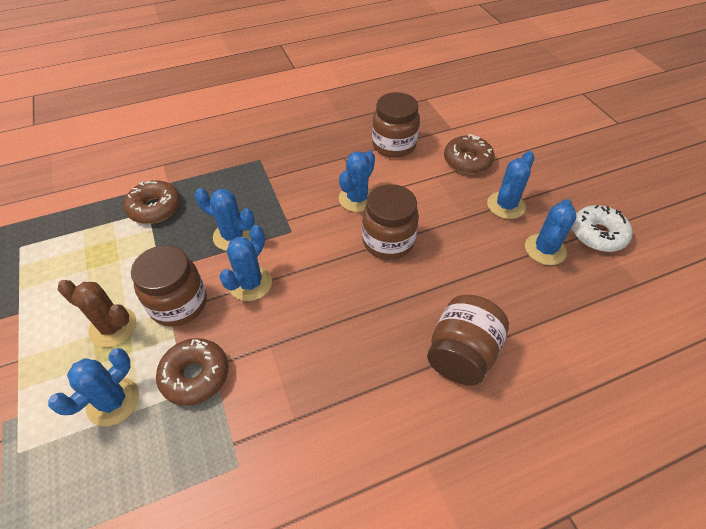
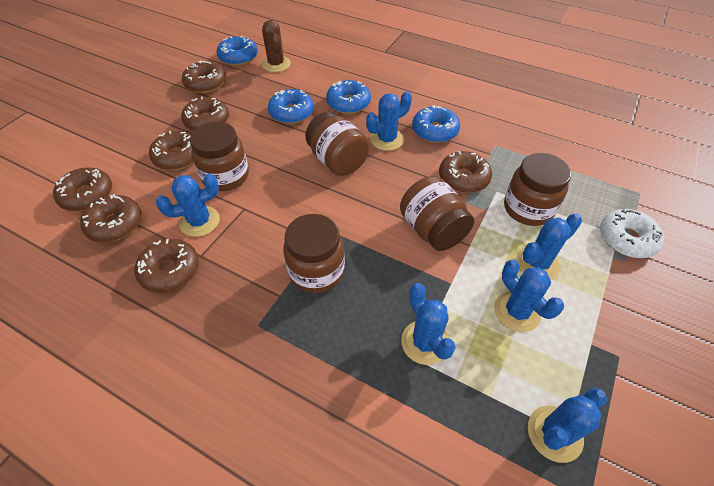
blue donut: 0 -> 4
brown donut: 3 -> 7
brown jar: 4 -> 5

